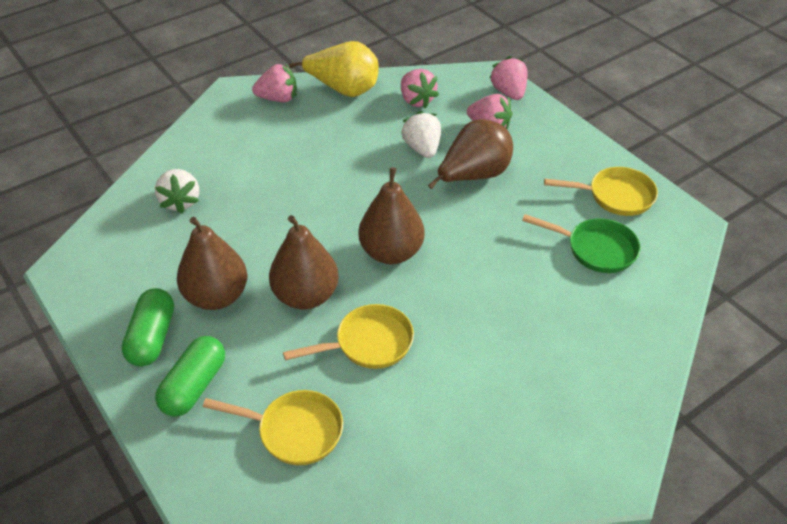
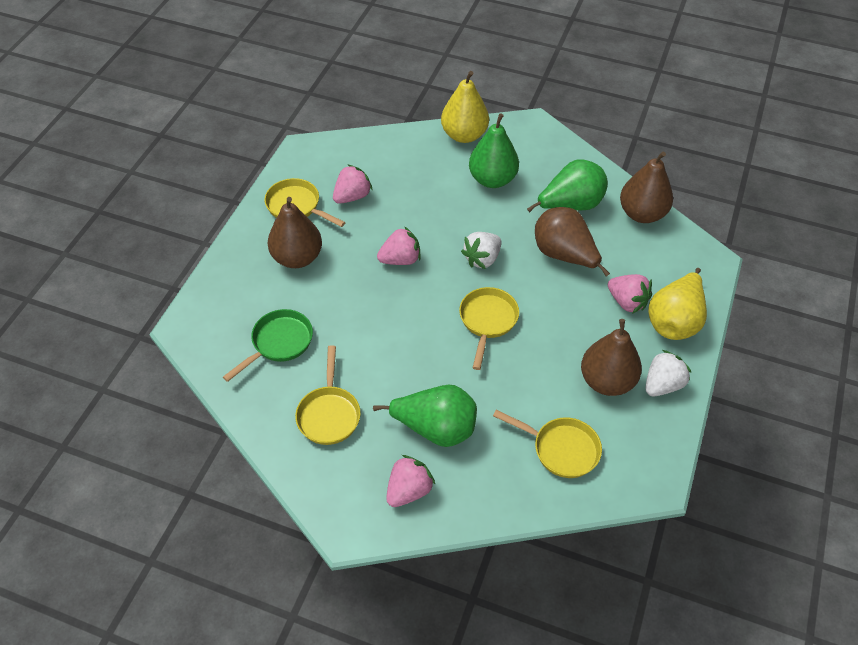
green capsule: 2 -> 0
green pear: 0 -> 3
yellow pan: 3 -> 4
yellow pear: 1 -> 2

